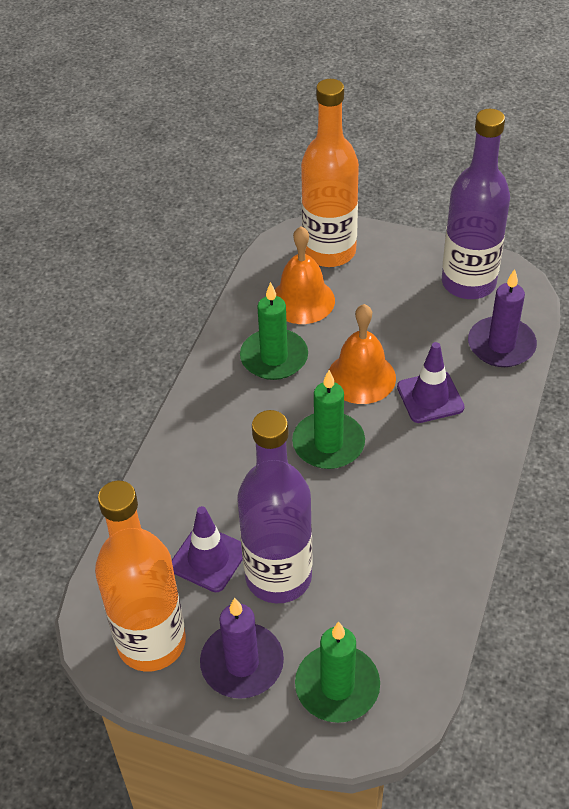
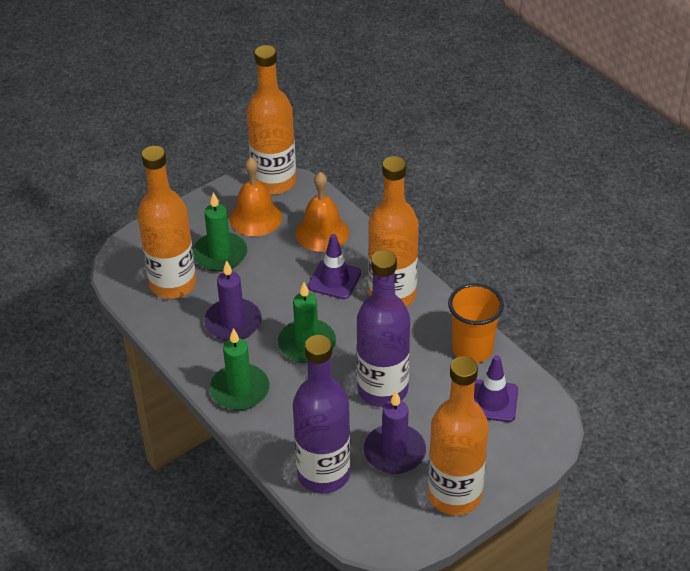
orange bottle: 2 -> 4
orange cup: 0 -> 1

